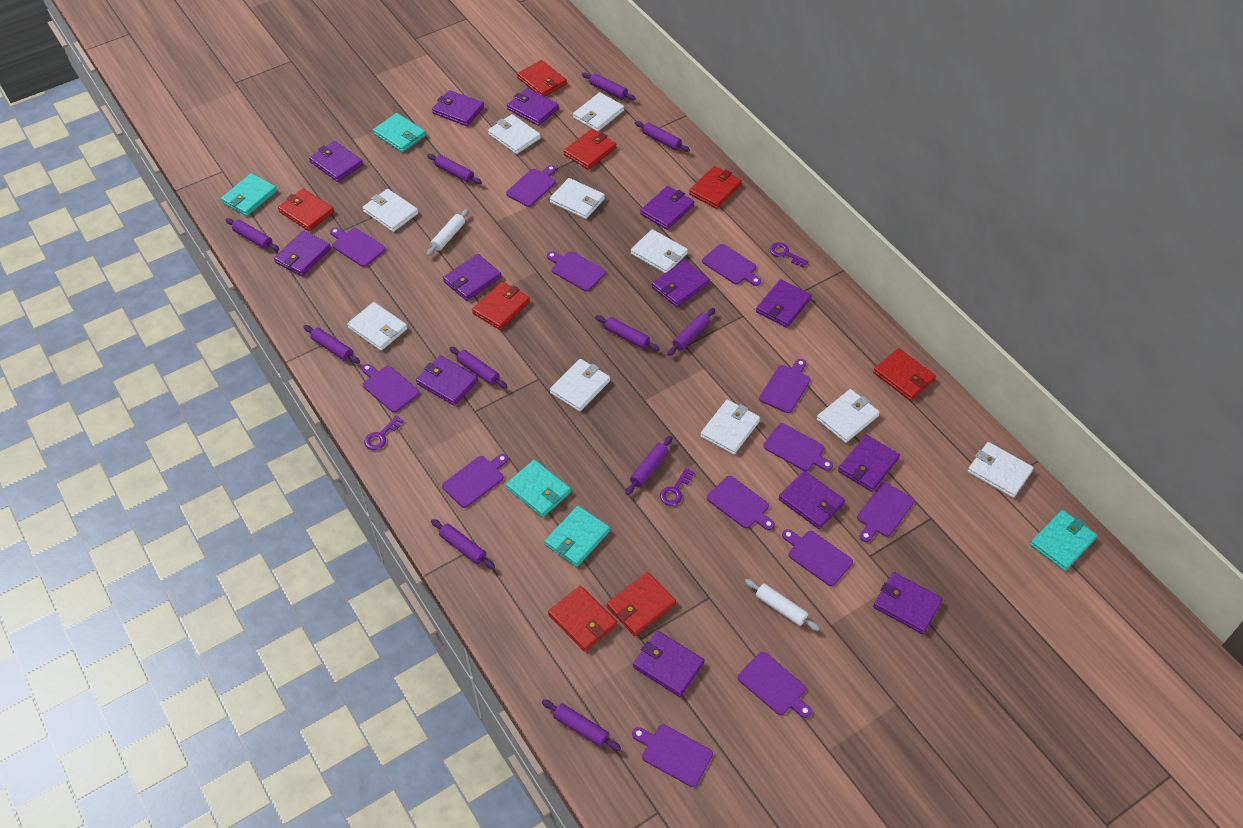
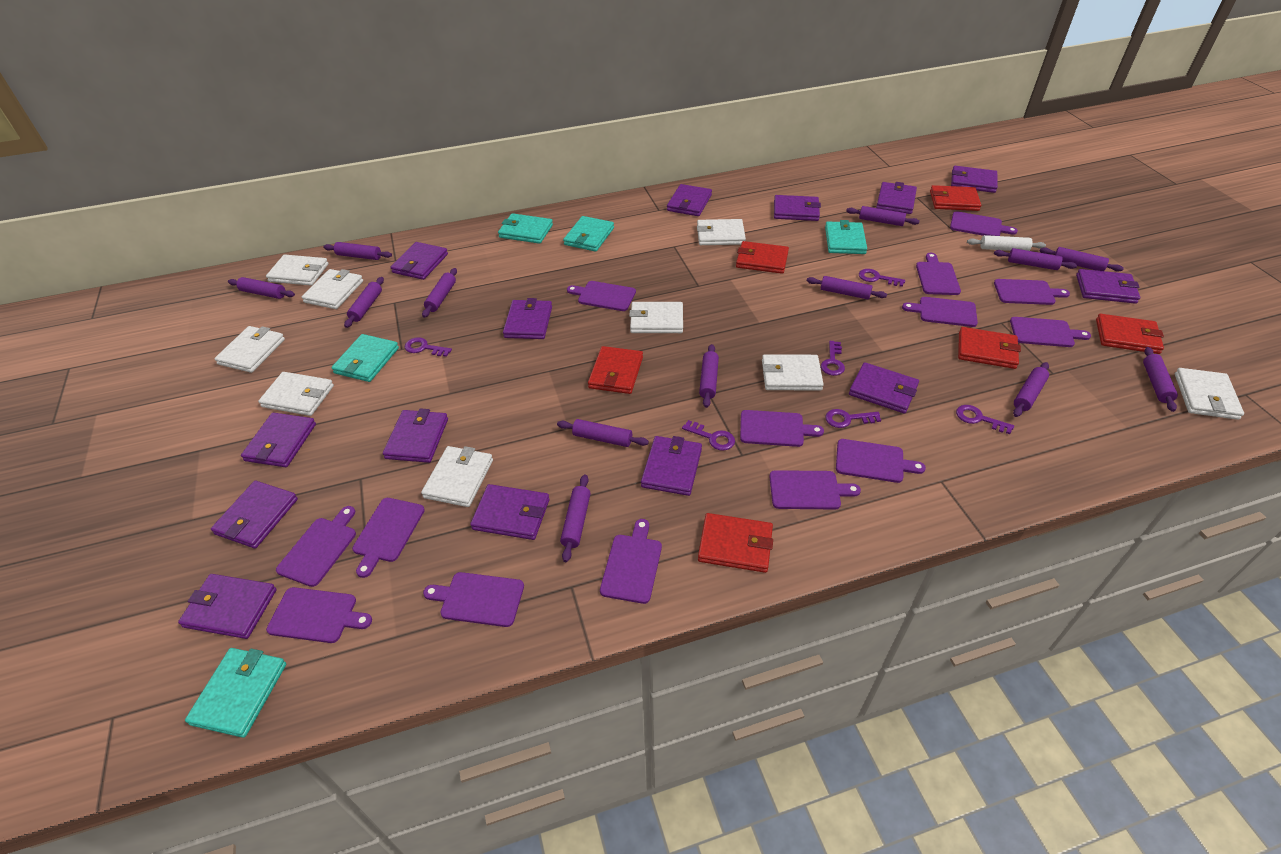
purple cutting board: 13 -> 14
purple key: 3 -> 6
purple rolling pin: 11 -> 13
purple wallet: 13 -> 14
red wallet: 8 -> 6
white rolling pin: 2 -> 1
white wallet: 10 -> 9

